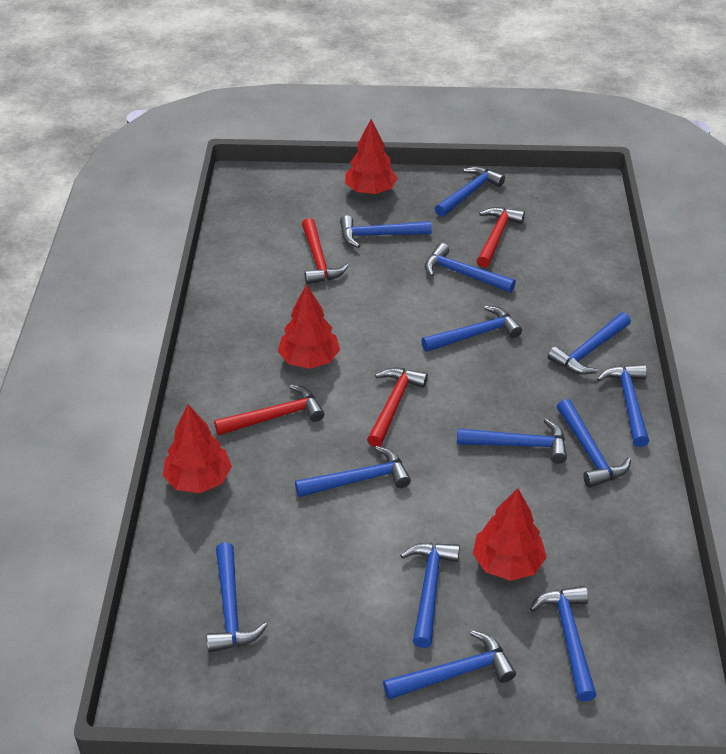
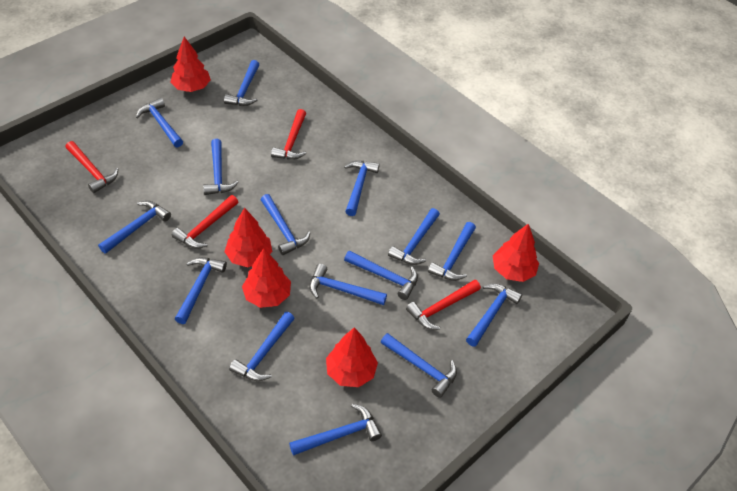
blue hammer: 13 -> 15
red tree: 4 -> 5

